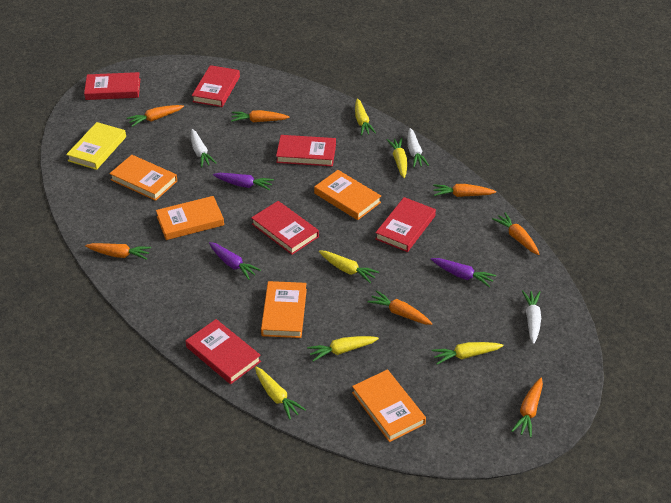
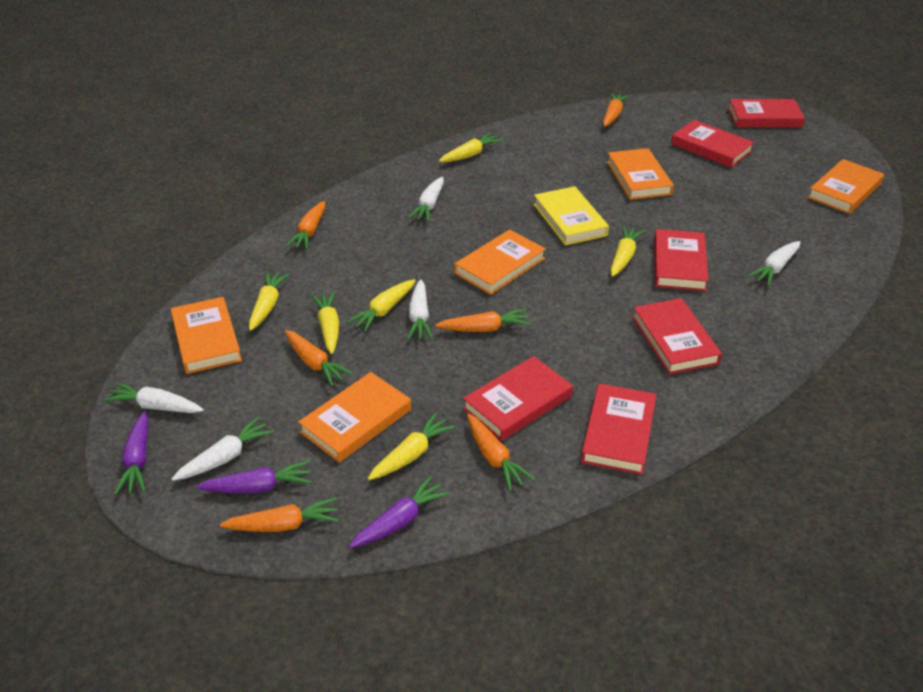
orange carrot: 7 -> 6
white carrot: 3 -> 5

